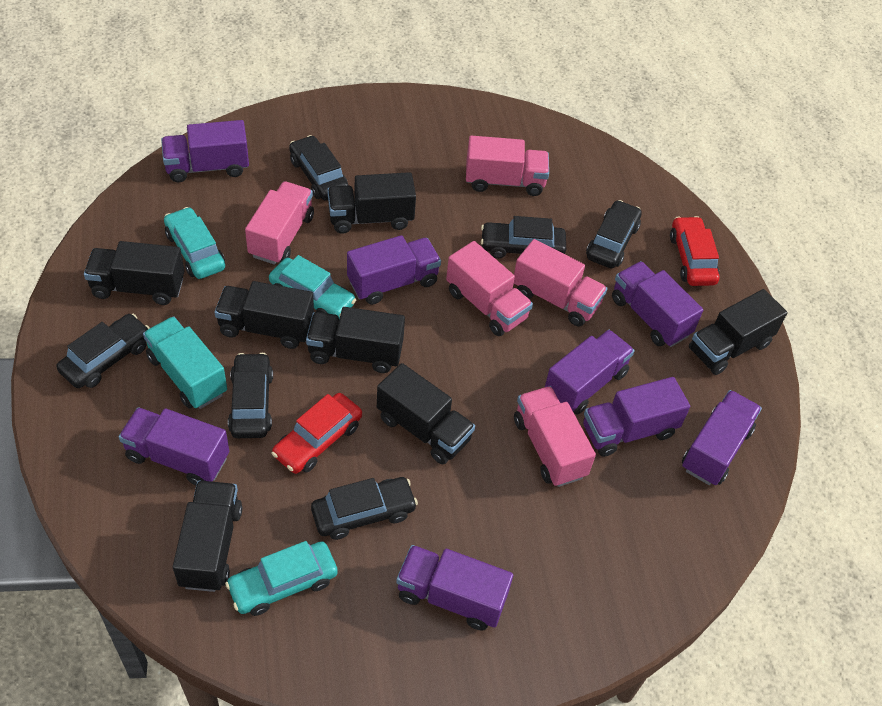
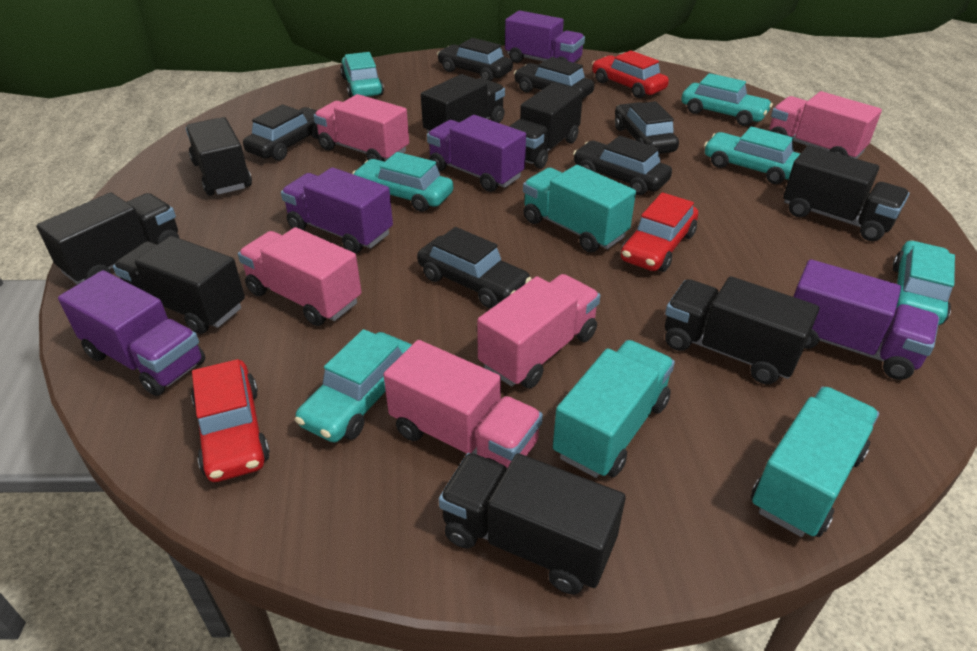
black truck: 7 -> 8
purple truck: 8 -> 5
red car: 2 -> 3
turquoise car: 3 -> 6
turquoise truck: 1 -> 3

